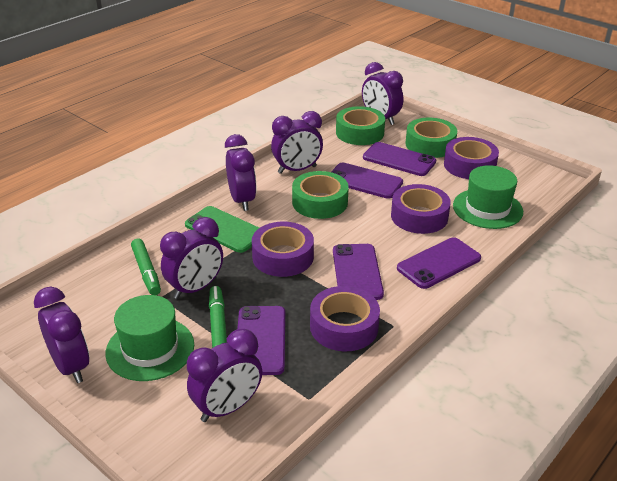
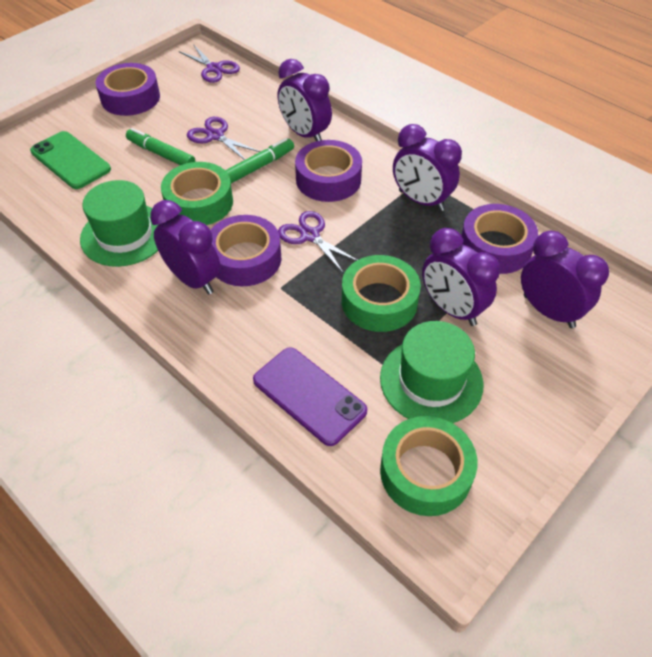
purple clock: 6 -> 5
purple phone: 5 -> 1
purple scissors: 0 -> 3

